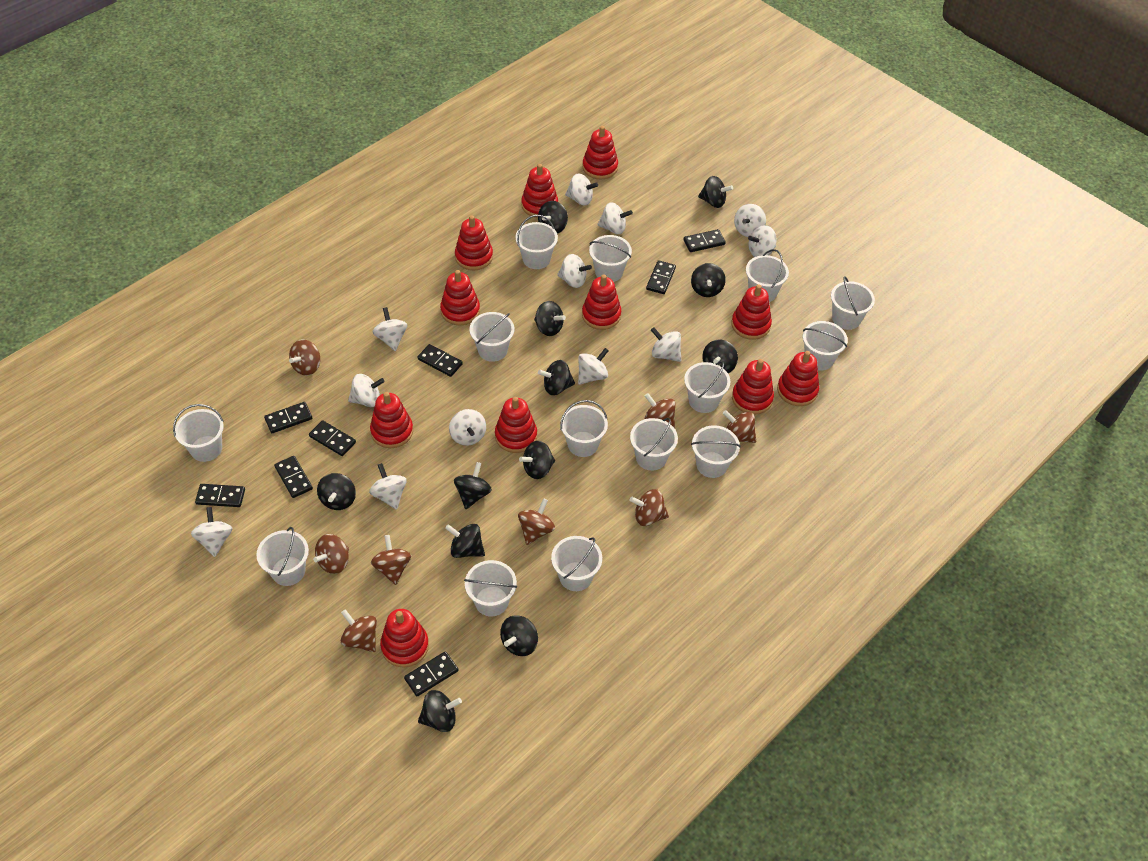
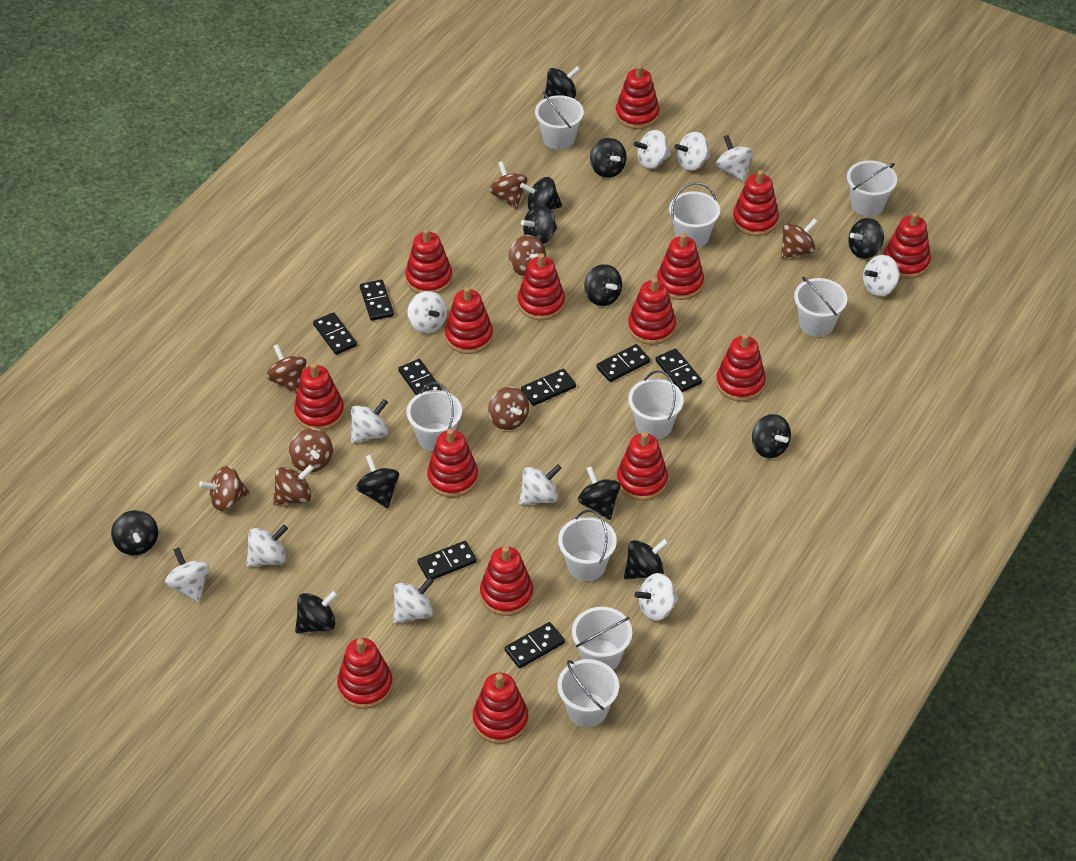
red stacking toy: 11 -> 15
white bucket: 14 -> 9
white spinning top: 12 -> 11

